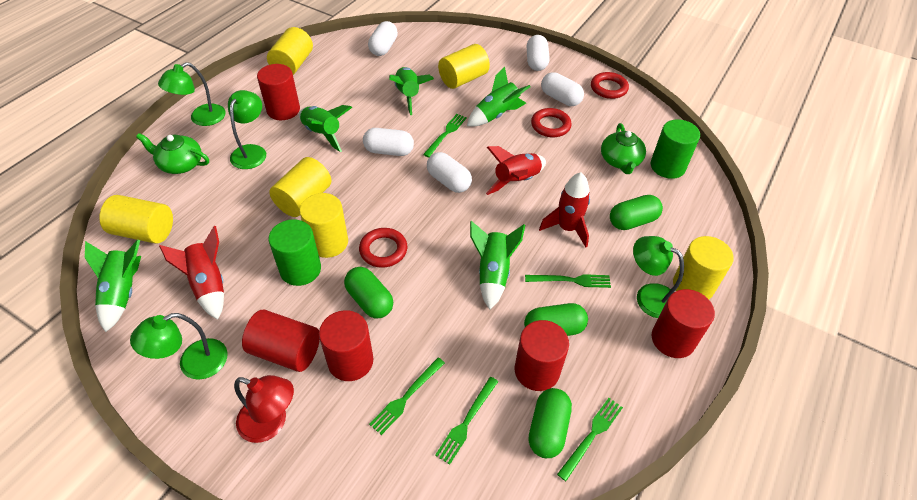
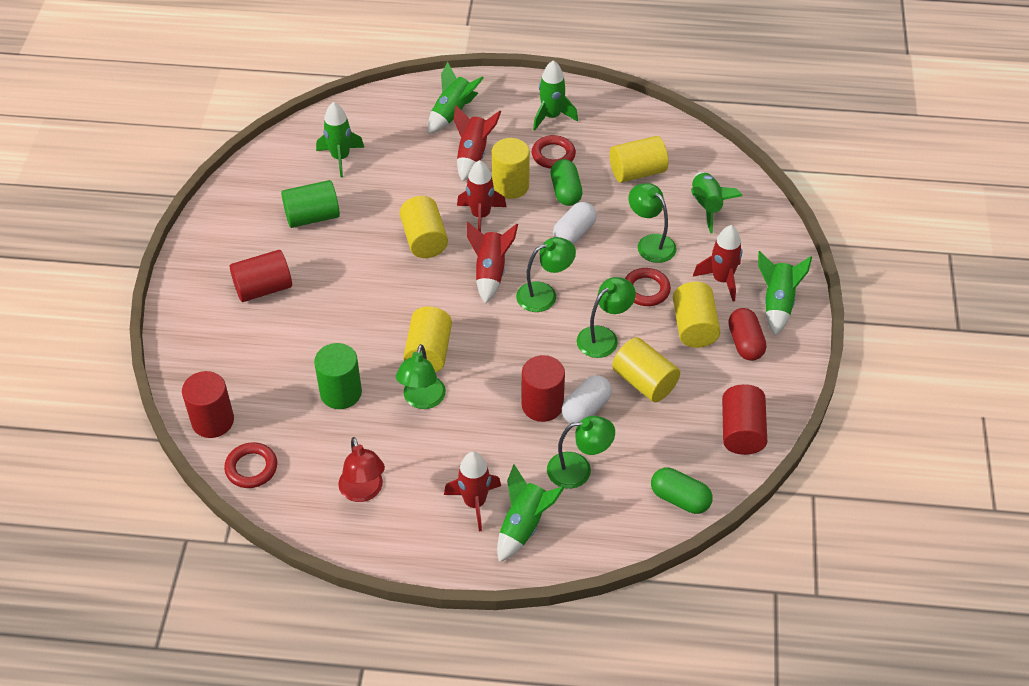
green capsule: 4 -> 2
green fork: 5 -> 0
green lamp: 4 -> 5
green rocket: 5 -> 6
green teapot: 2 -> 0
red capsule: 0 -> 1
red cylinder: 5 -> 4
red rocket: 3 -> 5
white capsule: 5 -> 2

